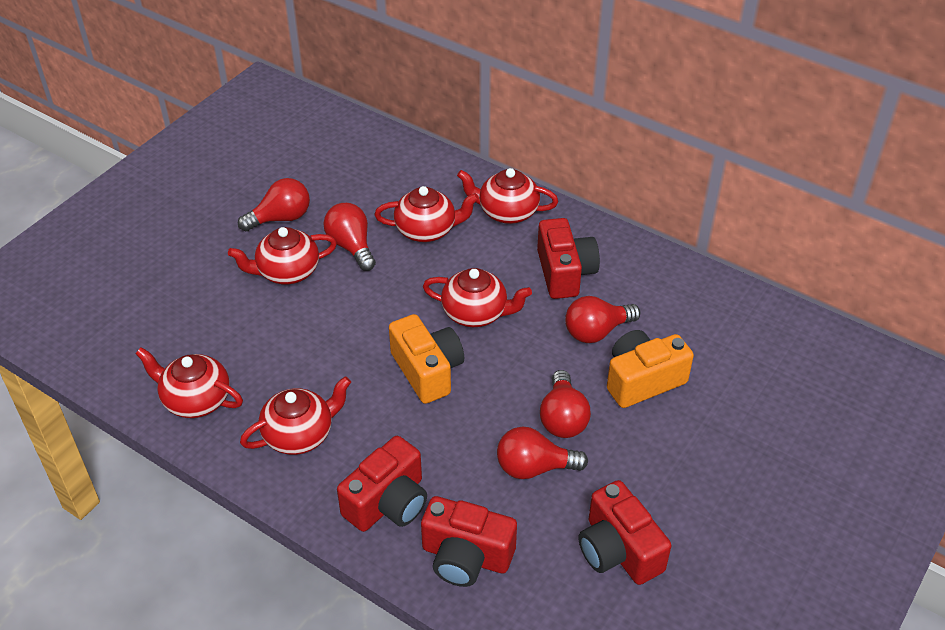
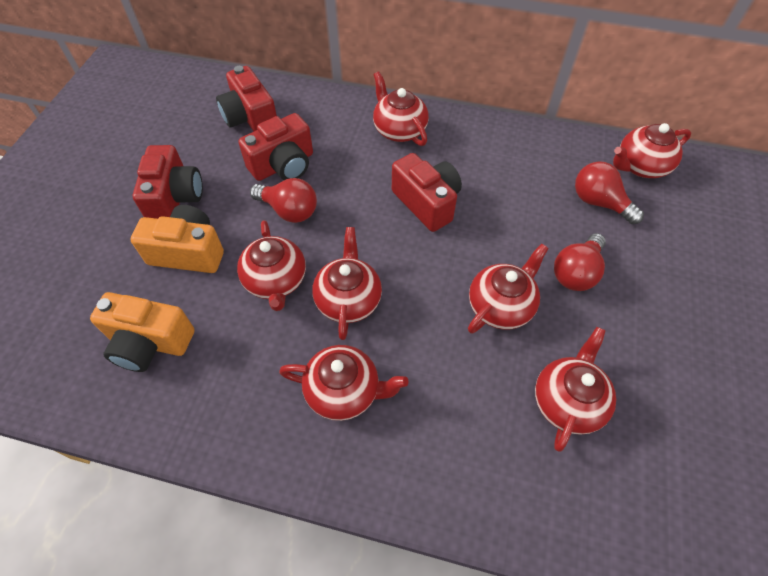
red light bulb: 5 -> 3
red teapot: 6 -> 7

